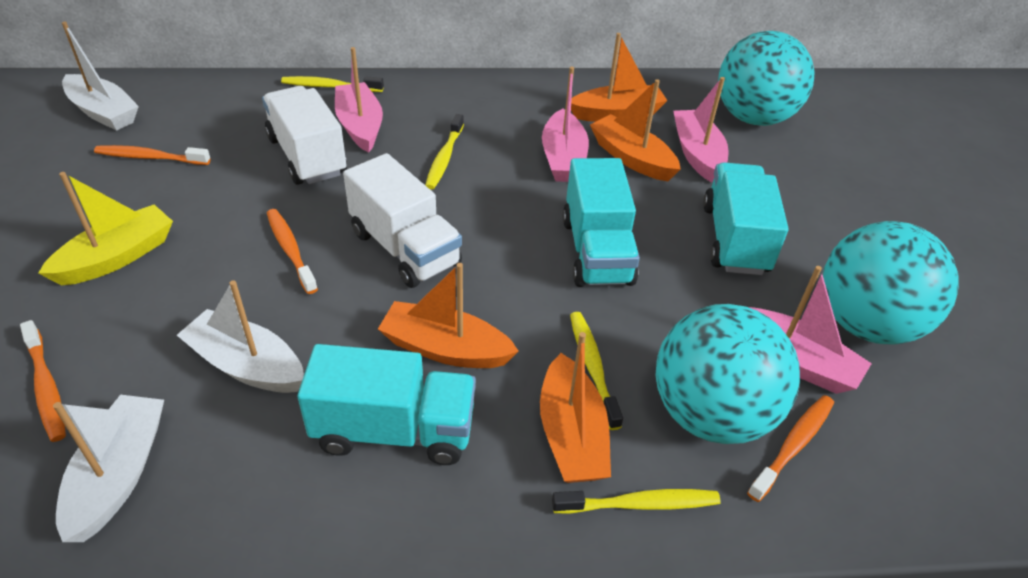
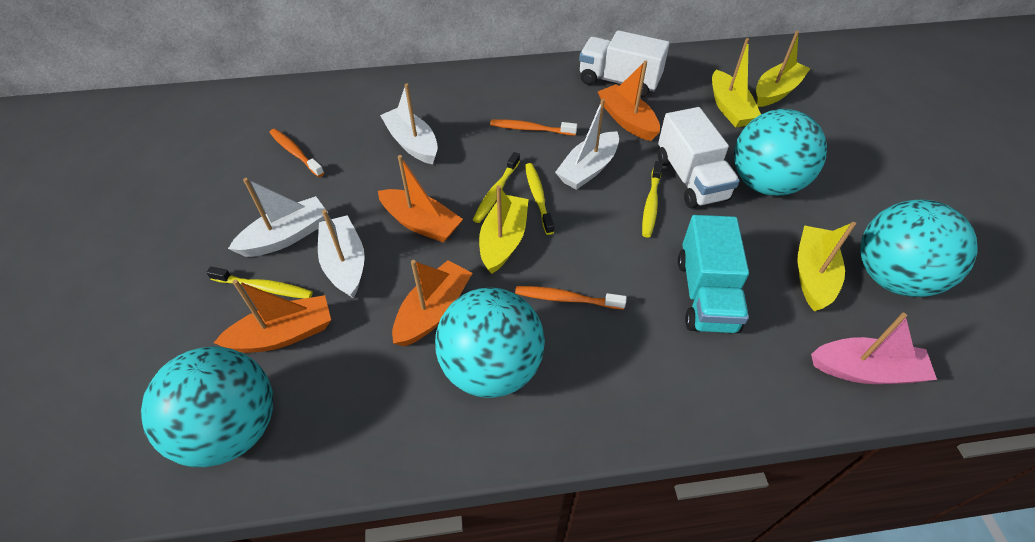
orange toothbrush: 4 -> 3
pink boat: 4 -> 1
turquoise ball: 3 -> 4
turquoise truck: 3 -> 1
white boat: 3 -> 4
yellow boat: 1 -> 4

